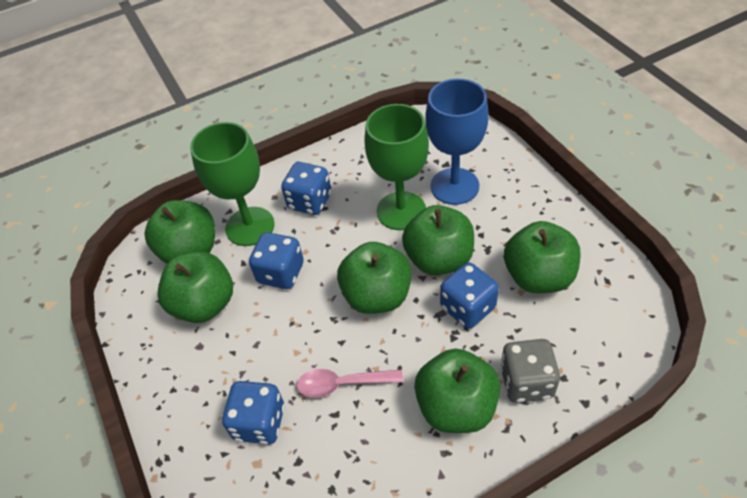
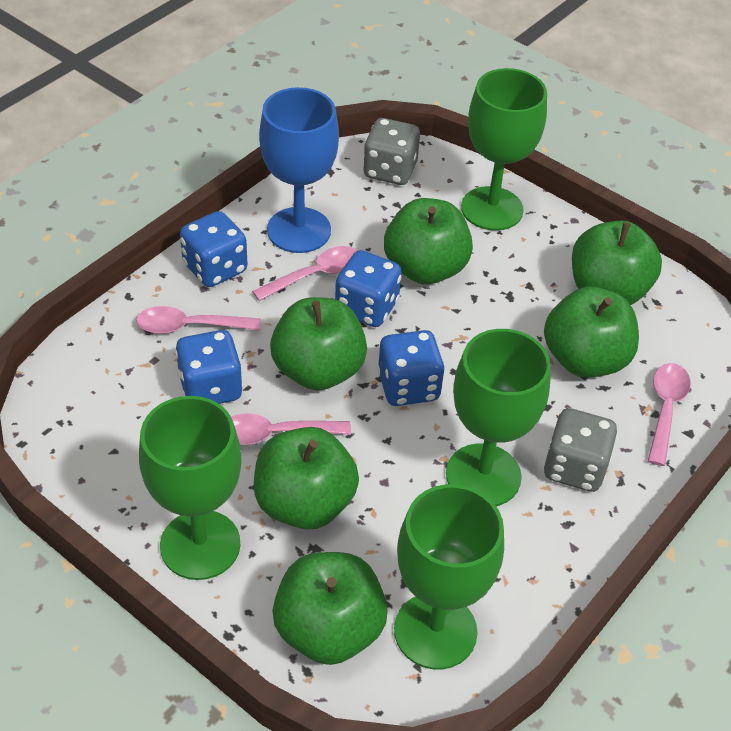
green goblet: 2 -> 4
grey dice: 1 -> 2
pink spoon: 1 -> 4

